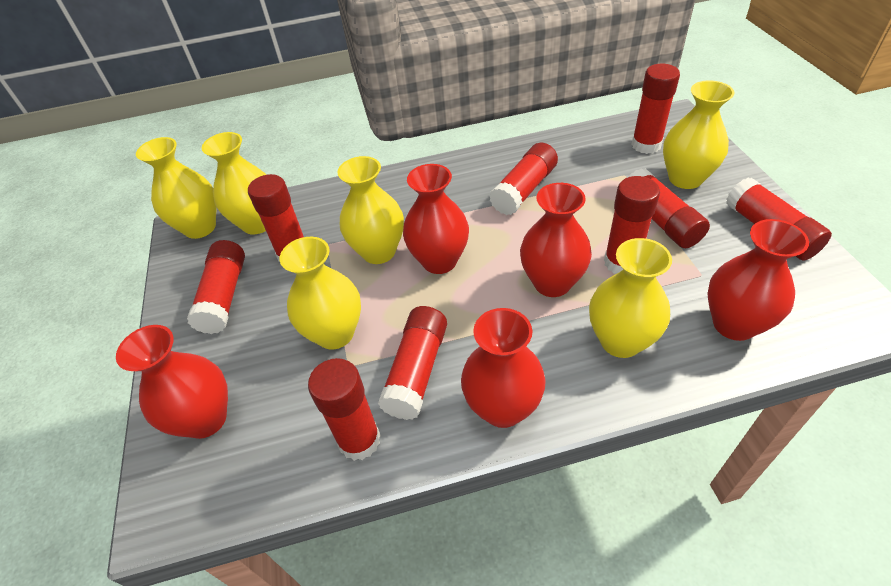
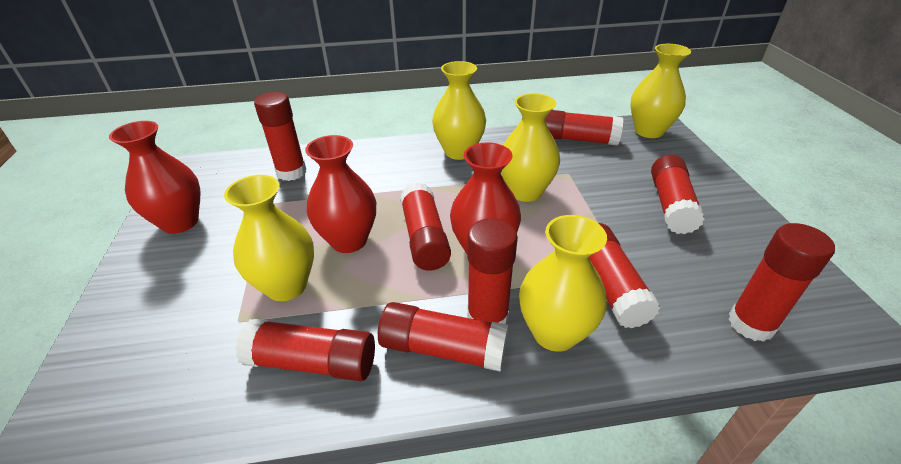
red vase: 5 -> 3
yellow vase: 6 -> 5

